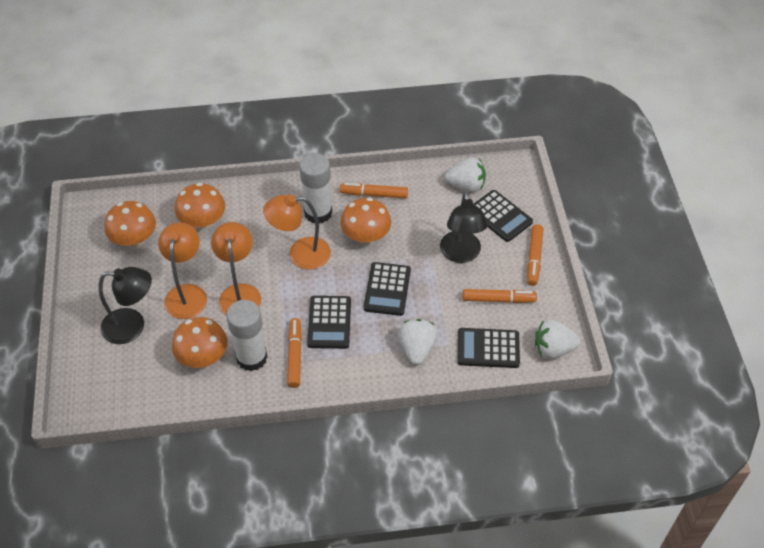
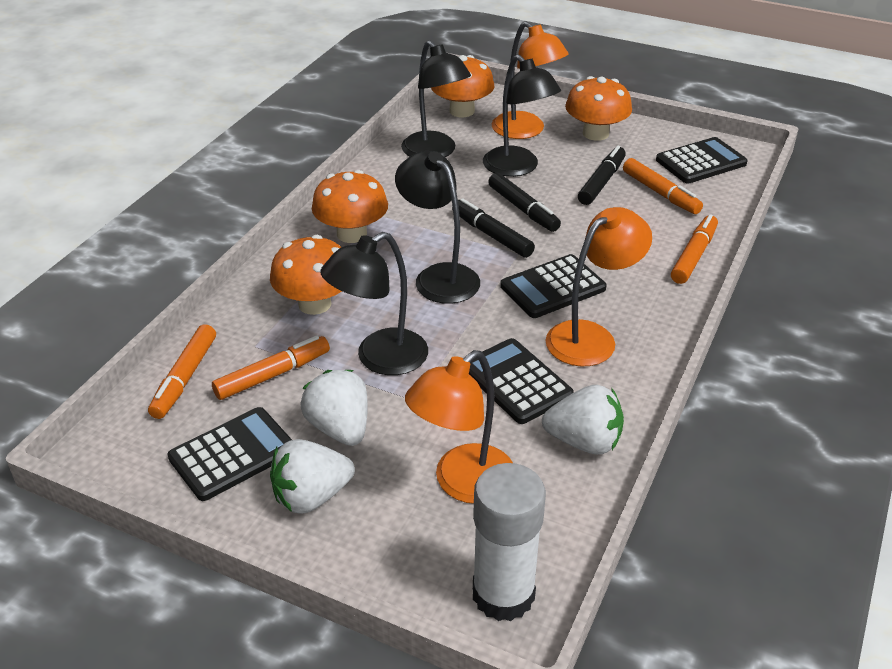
black lamp: 2 -> 4
black marker: 0 -> 3
white glue stick: 2 -> 1

